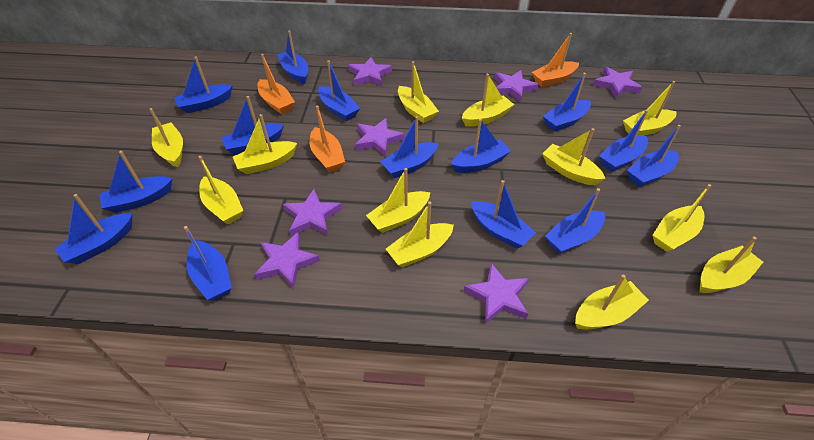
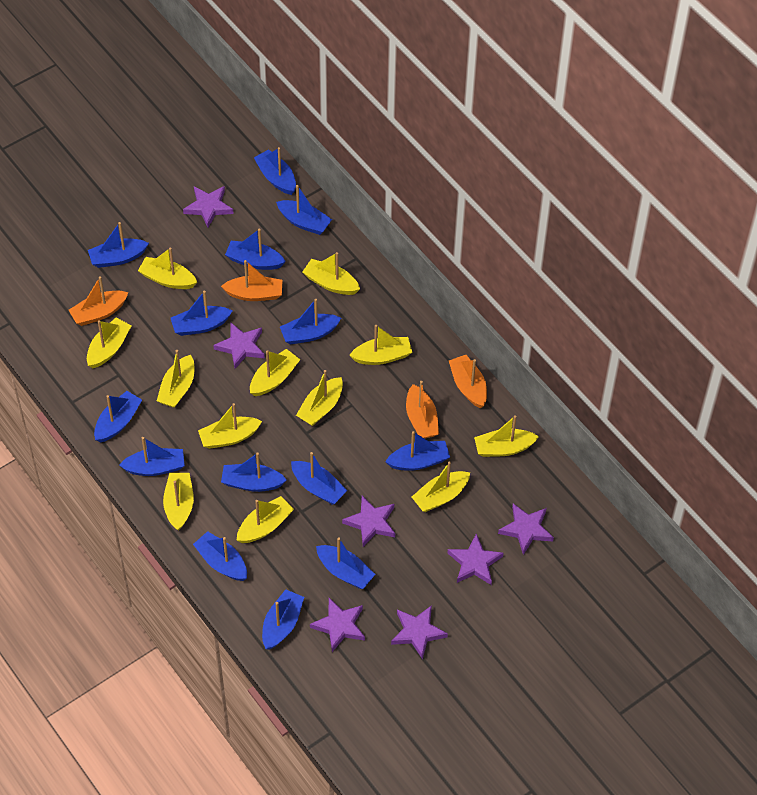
orange boat: 3 -> 4

